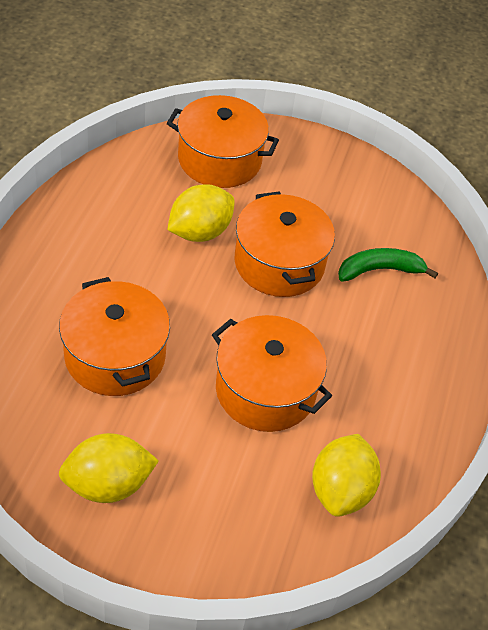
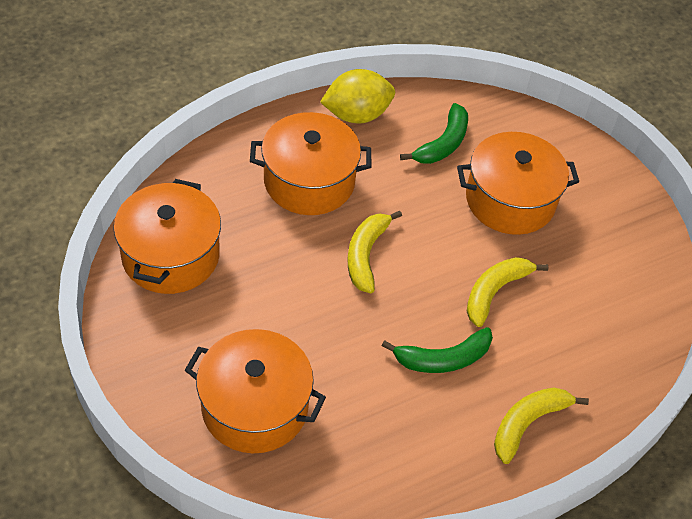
green banana: 1 -> 2
yellow banana: 0 -> 3
yellow lemon: 3 -> 1

